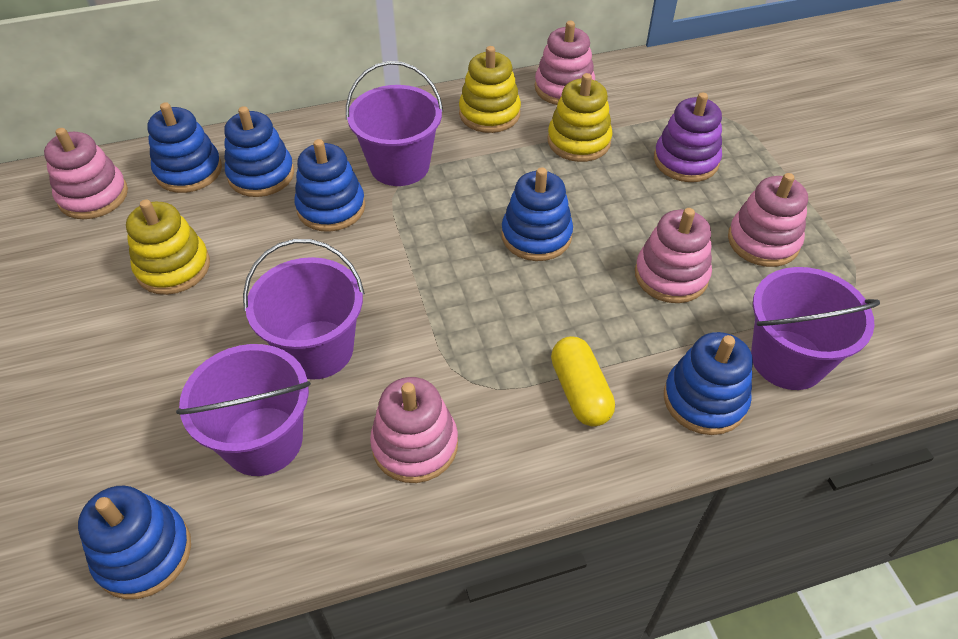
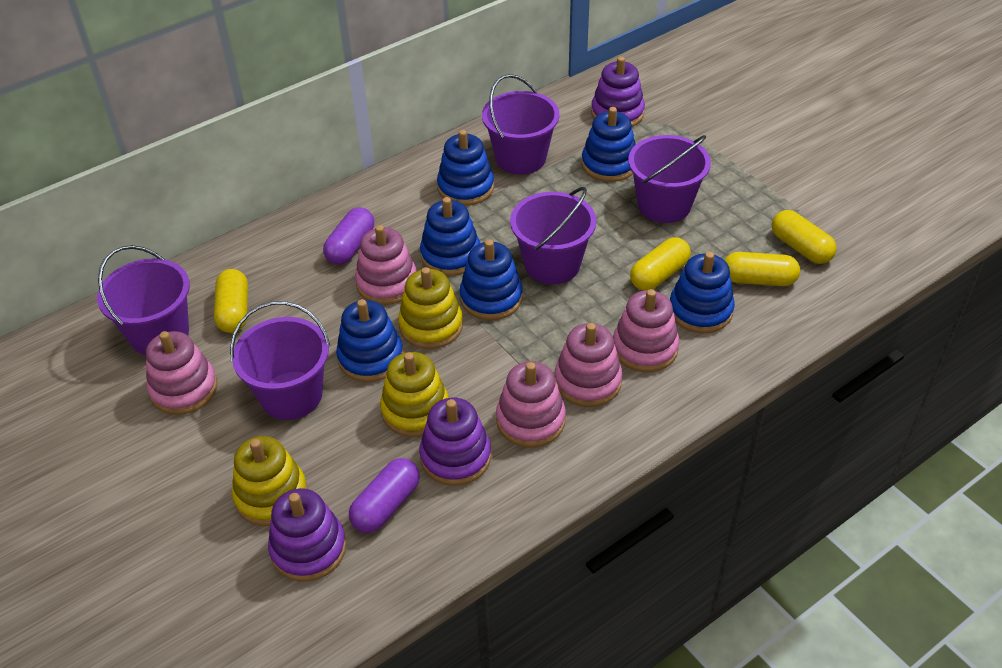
purple bucket: 4 -> 5
purple capsule: 0 -> 2
purple stacking toy: 1 -> 3
yellow capsule: 1 -> 4

